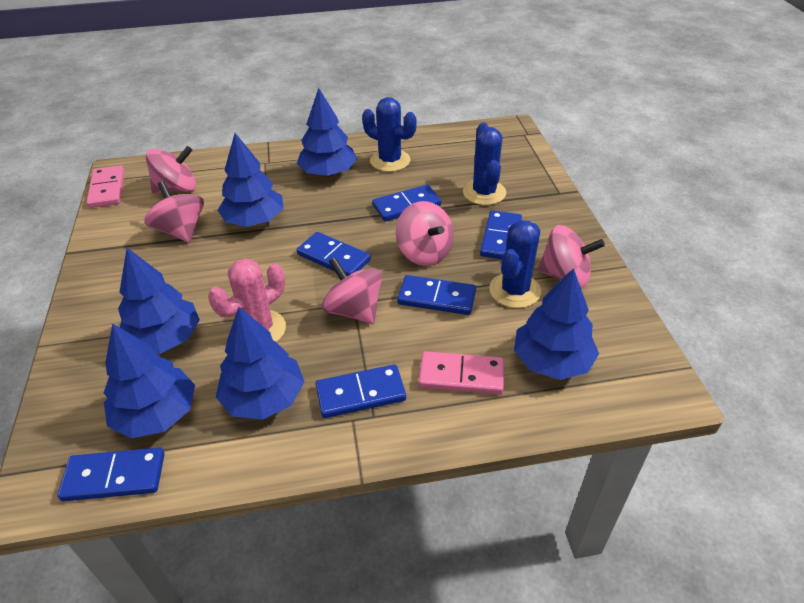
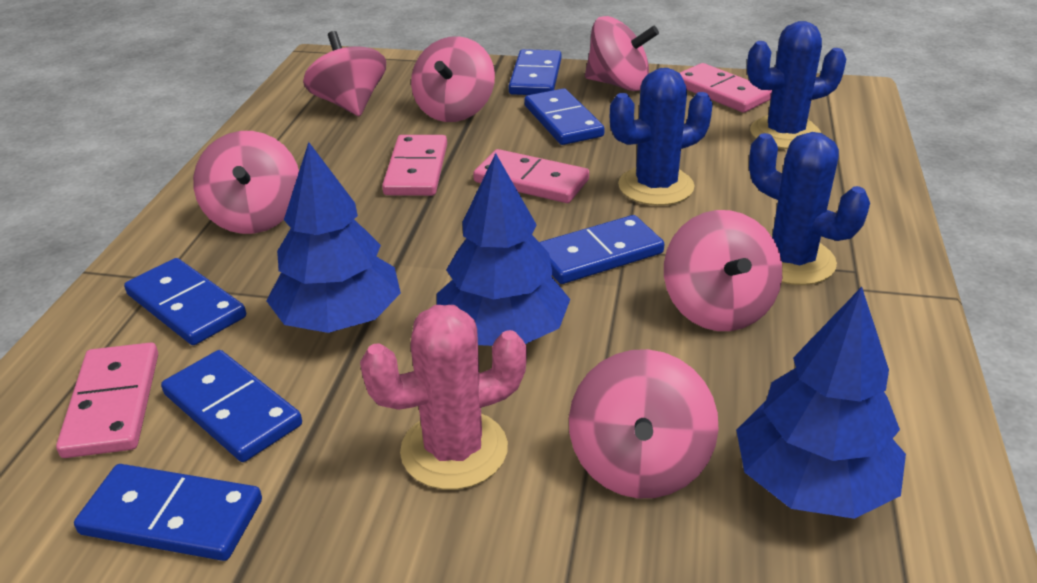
blue tree: 6 -> 3
pink domino: 2 -> 4
pink spinning top: 5 -> 6

